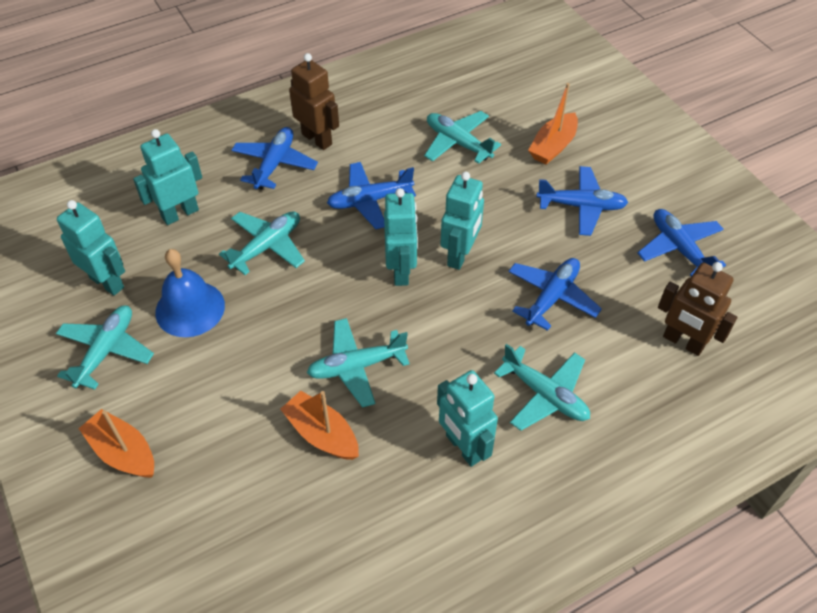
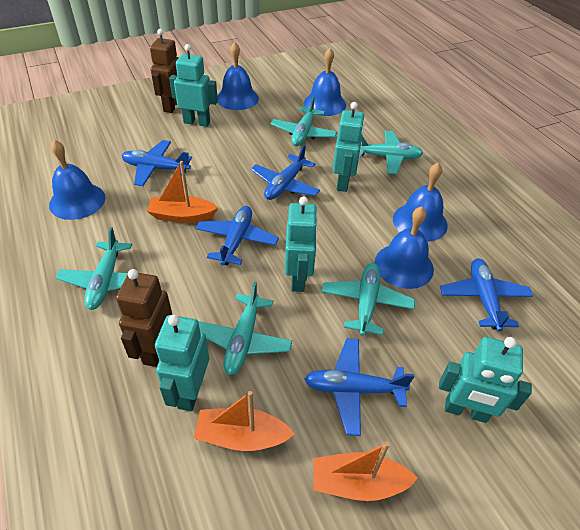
blue bell: 1 -> 5

